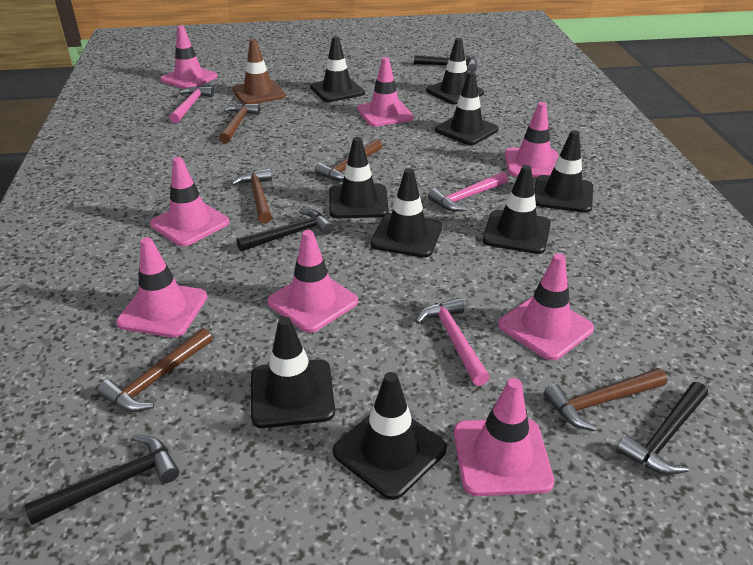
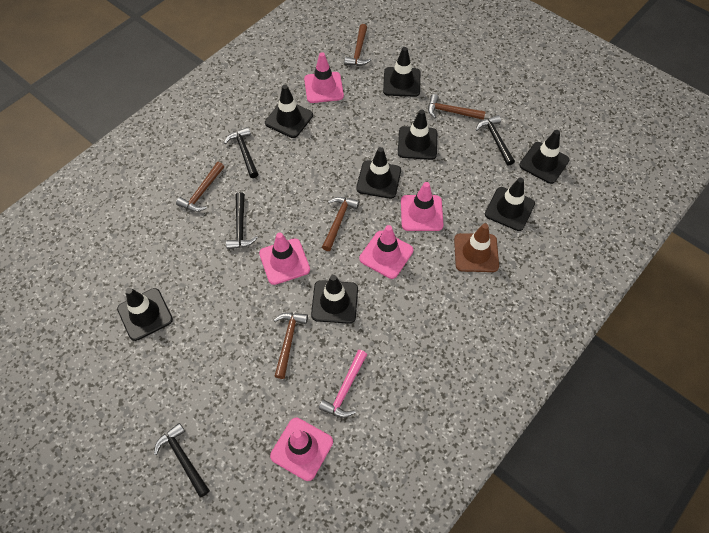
black traffic cone: 9 -> 8
pink hammer: 3 -> 1
pink traffic cone: 8 -> 5

